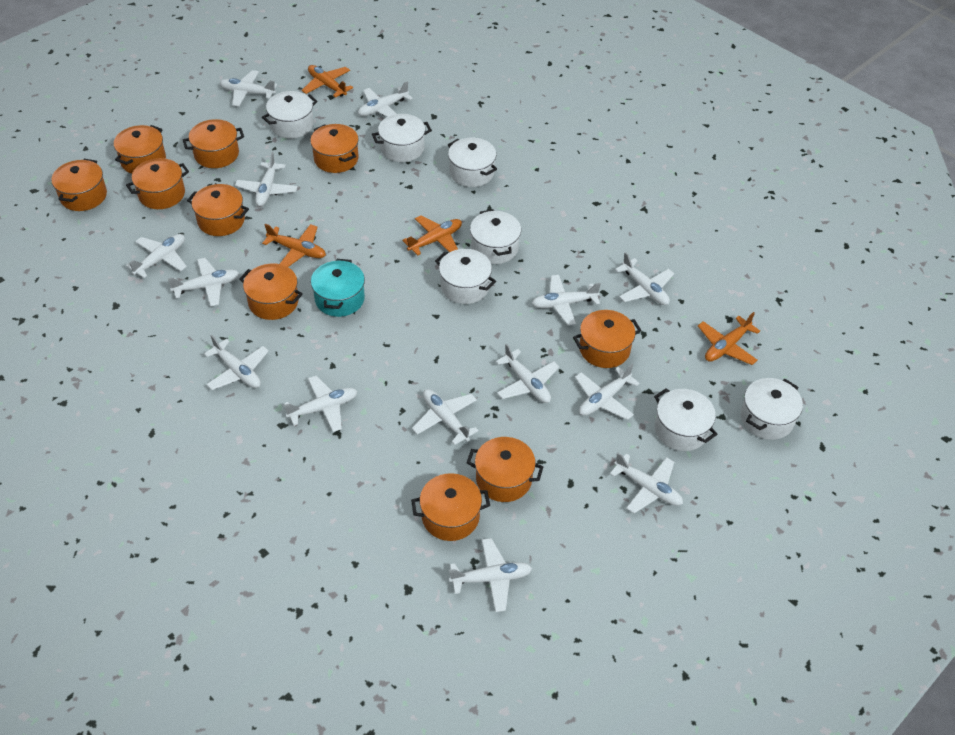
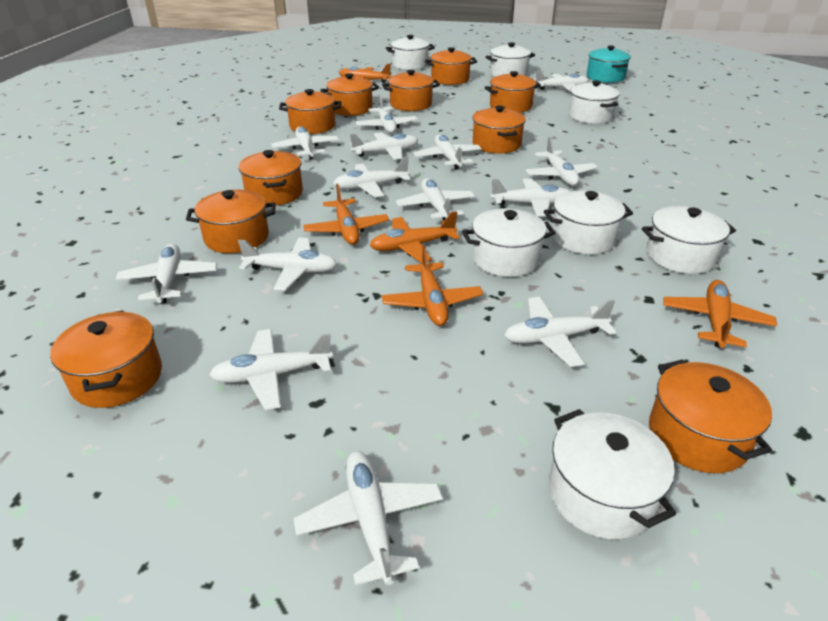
orange plane: 4 -> 5

